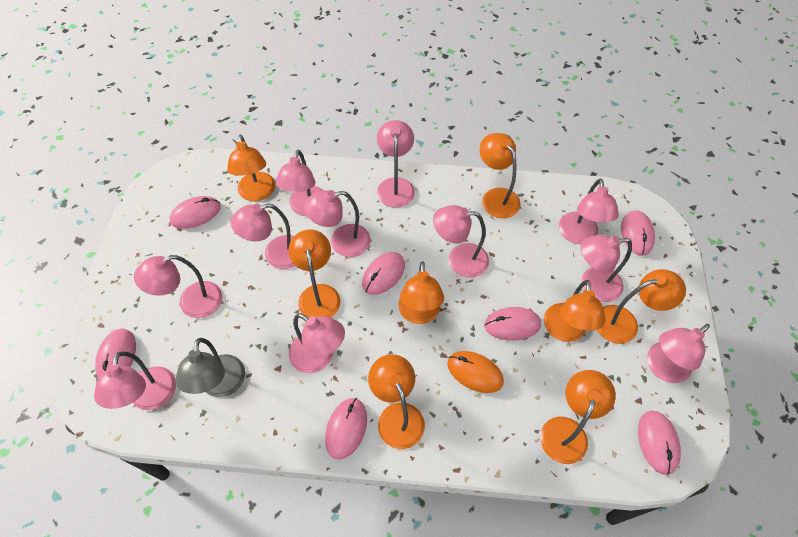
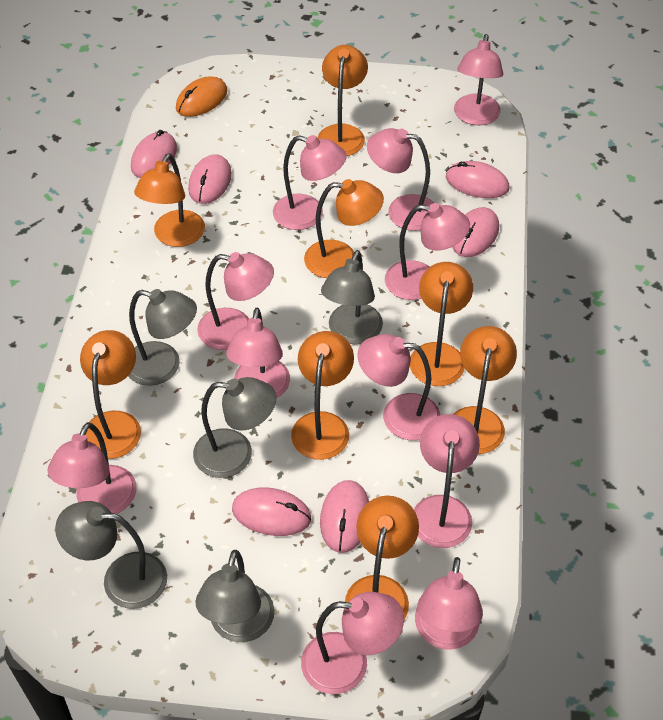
grey lamp: 1 -> 5
pink mouse: 7 -> 6

